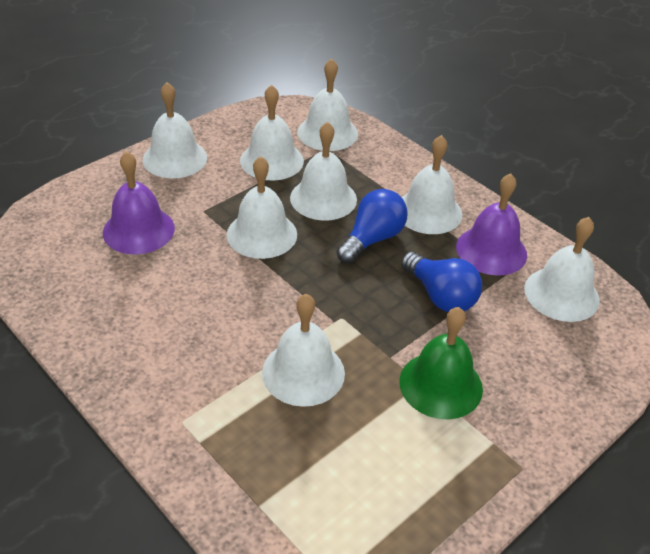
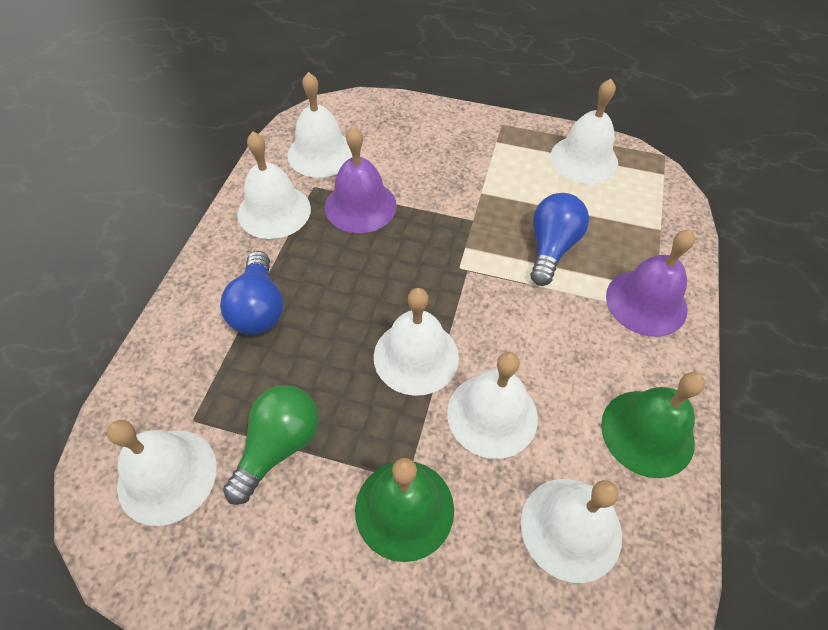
green bell: 1 -> 2
green light bulb: 0 -> 1
white bell: 8 -> 7

